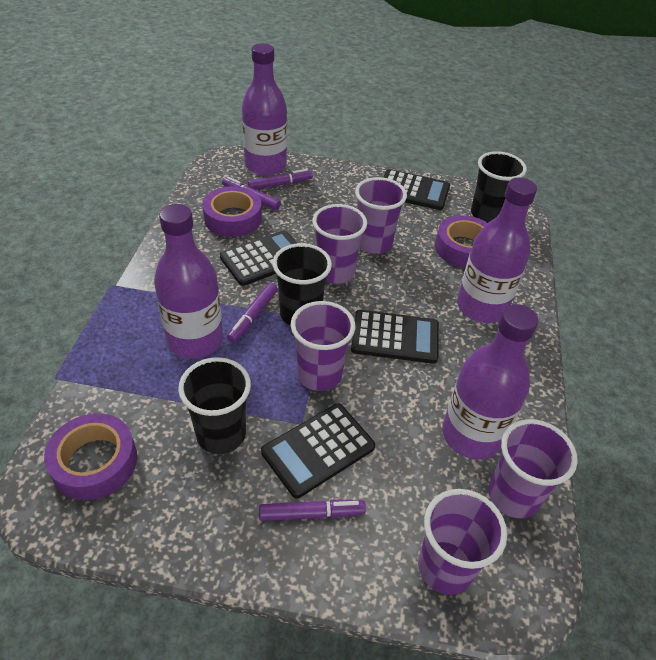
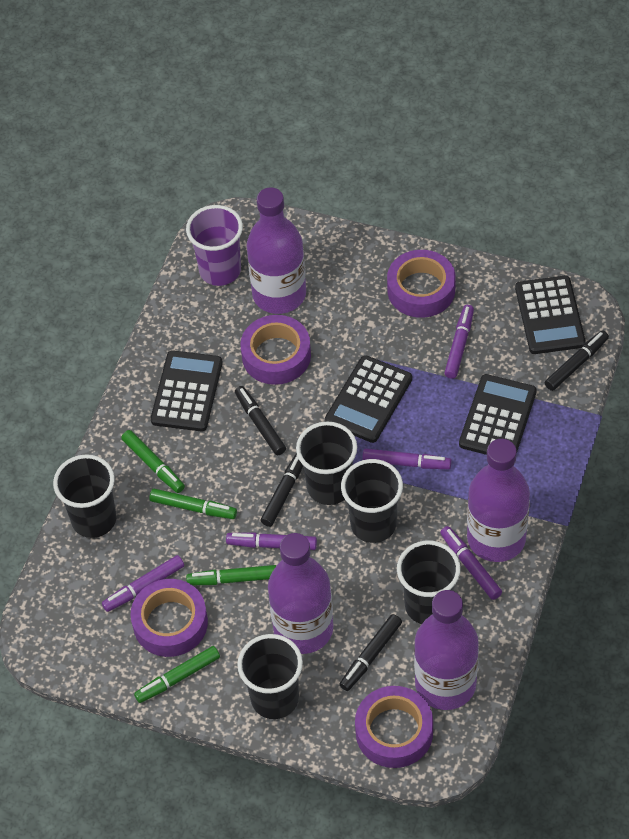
black cup: 3 -> 5
black marker: 0 -> 4
green marker: 0 -> 4
purple cup: 5 -> 1
purple marker: 4 -> 5
purple tape: 3 -> 4

